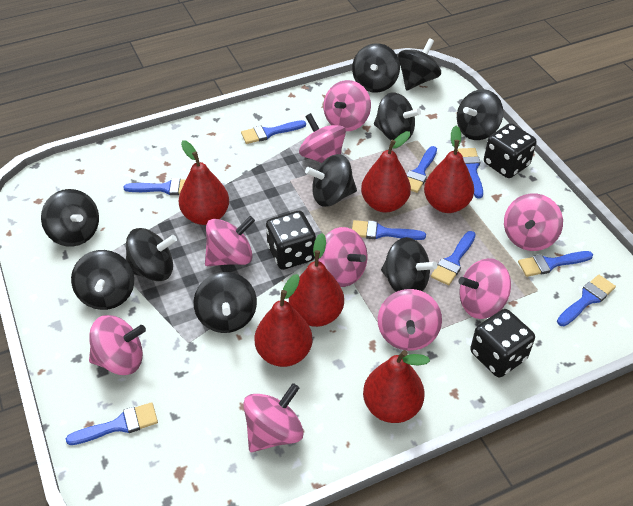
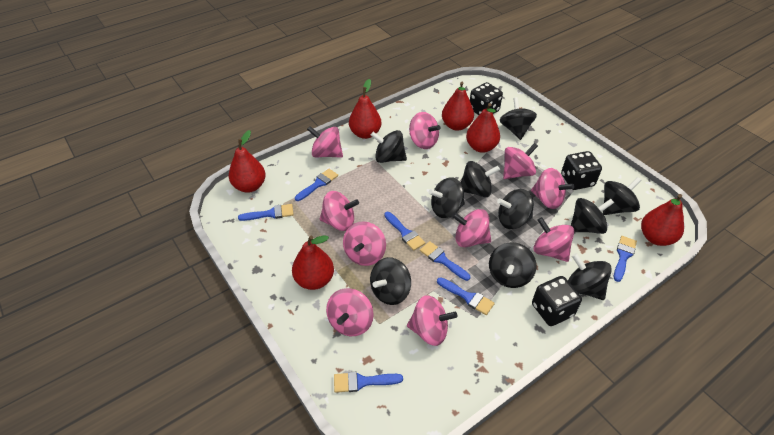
blue brush: 9 -> 7
pink spinning top: 9 -> 10

